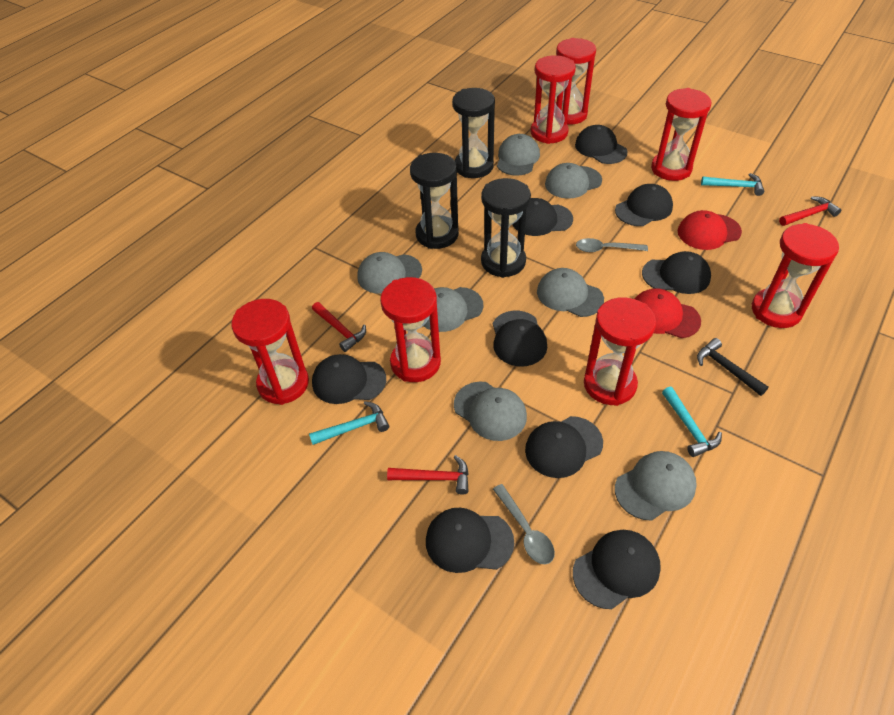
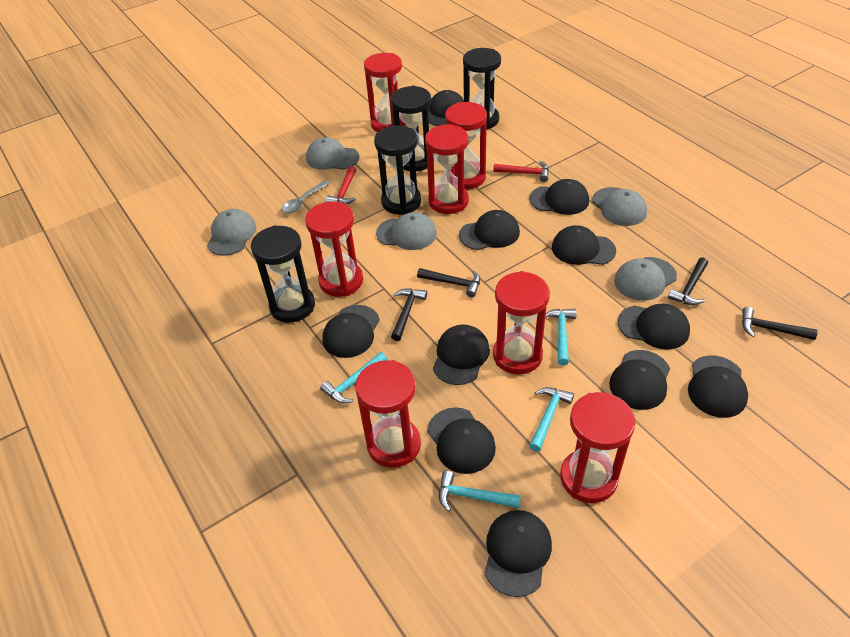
black cap: 9 -> 11
black hammer: 1 -> 4
black hourglass: 3 -> 4
grey cap: 7 -> 5
grey spoon: 2 -> 1
red cap: 2 -> 0
red hammer: 3 -> 2
turquoise hammer: 3 -> 4

